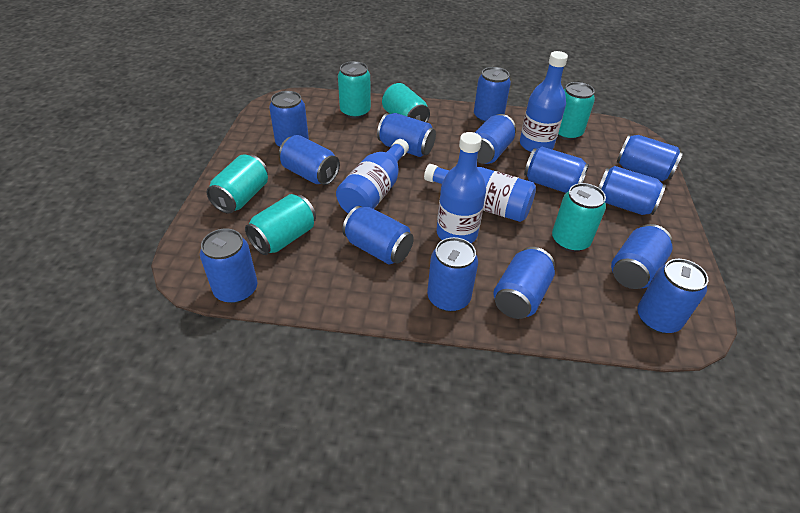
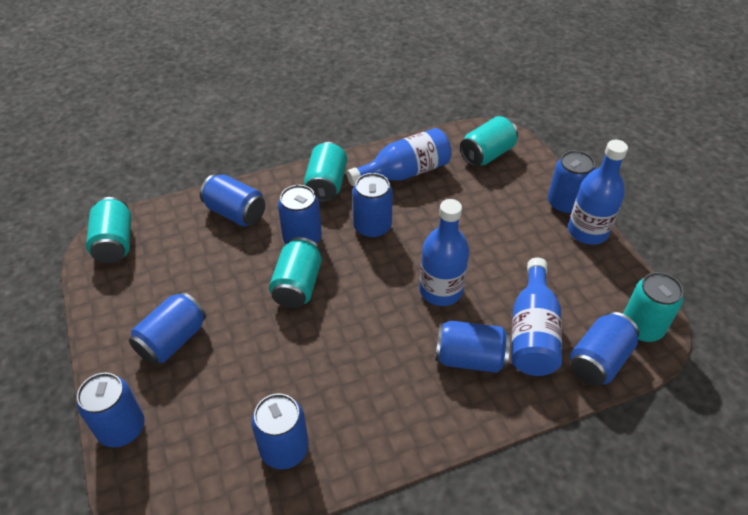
blue can: 14 -> 9
turquoise can: 6 -> 5

